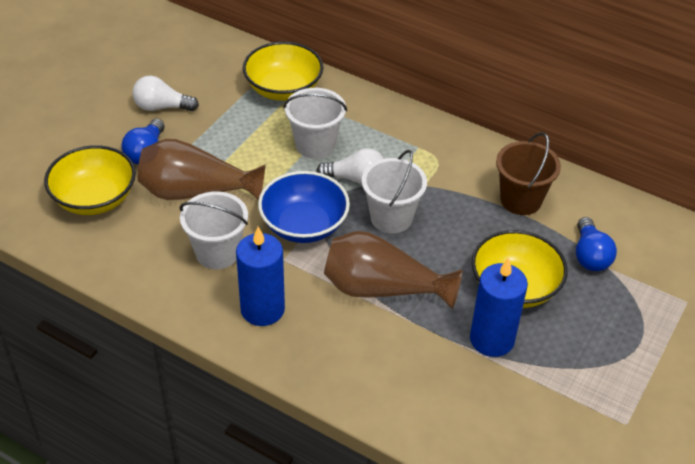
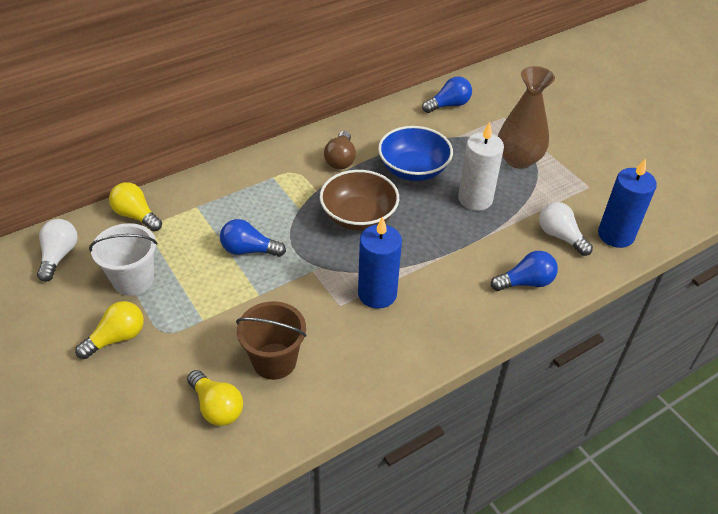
blue light bulb: 2 -> 3
brown bowl: 0 -> 1
brown light bulb: 0 -> 1
brown vase: 2 -> 1
white bucket: 3 -> 1
white candle: 0 -> 1
yellow bowl: 3 -> 0
yellow light bulb: 0 -> 3

